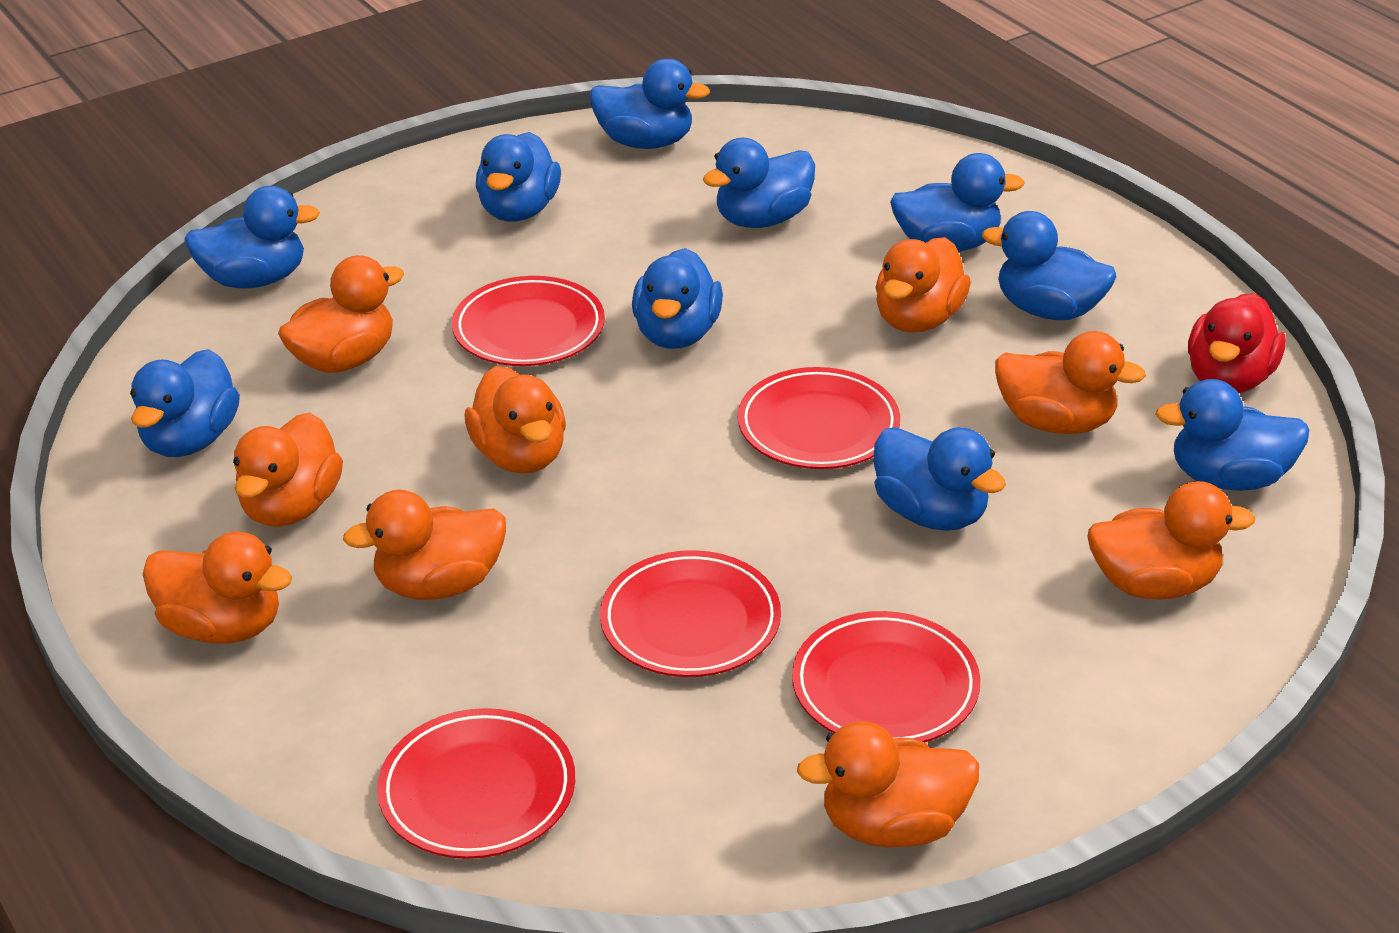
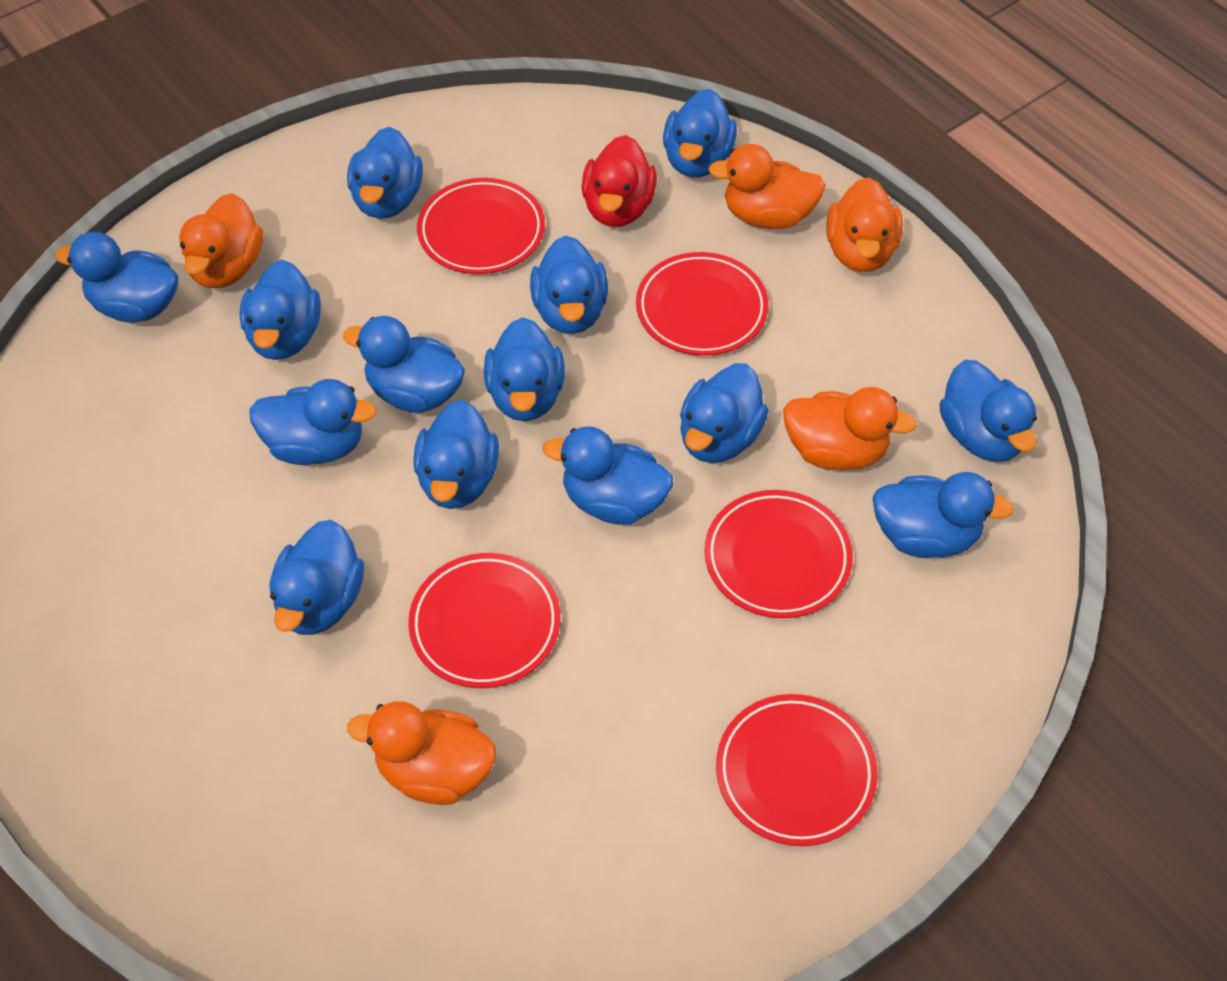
blue duck: 10 -> 14
orange duck: 9 -> 5

